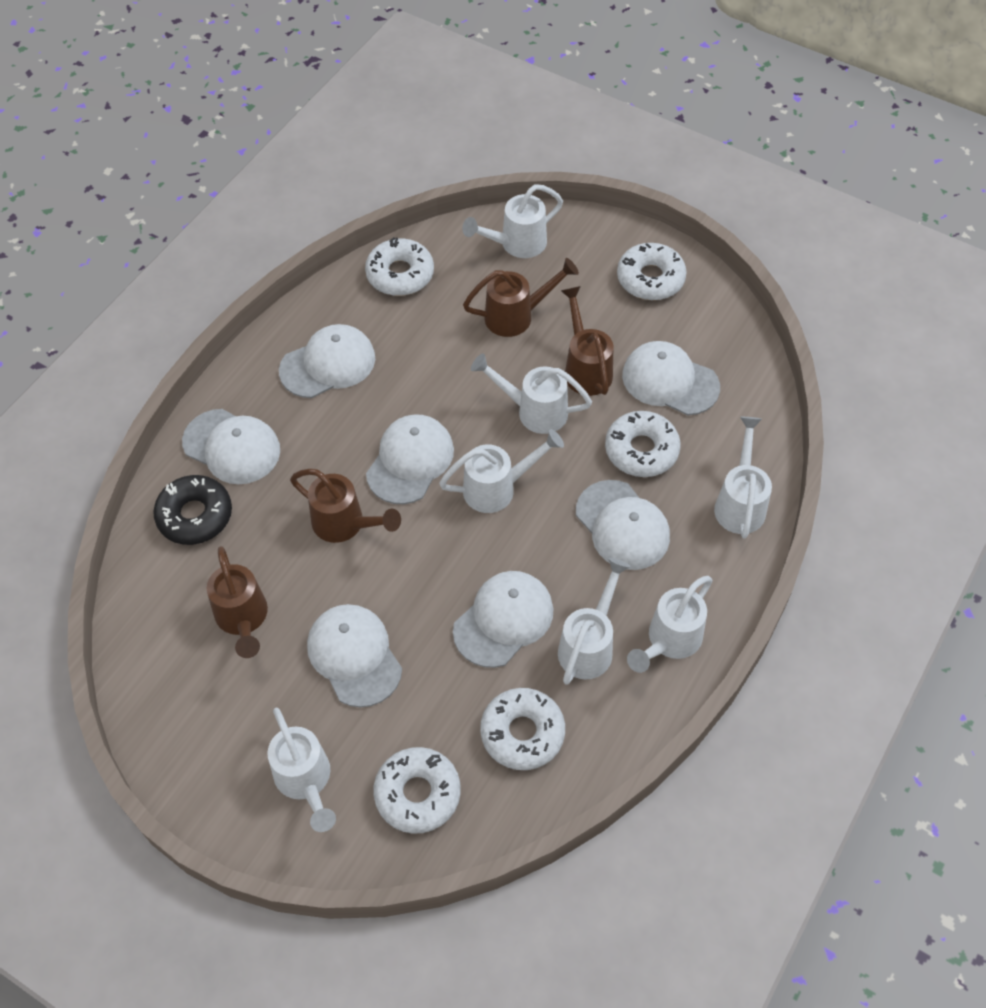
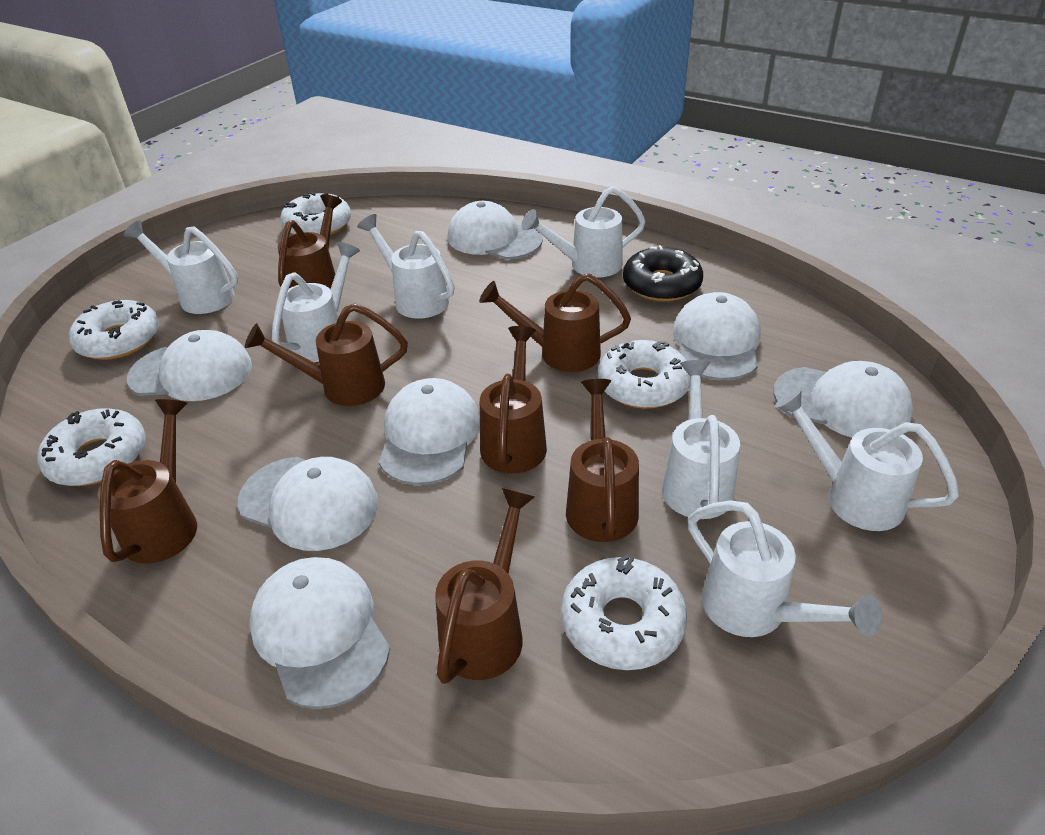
brown watering can: 4 -> 7

